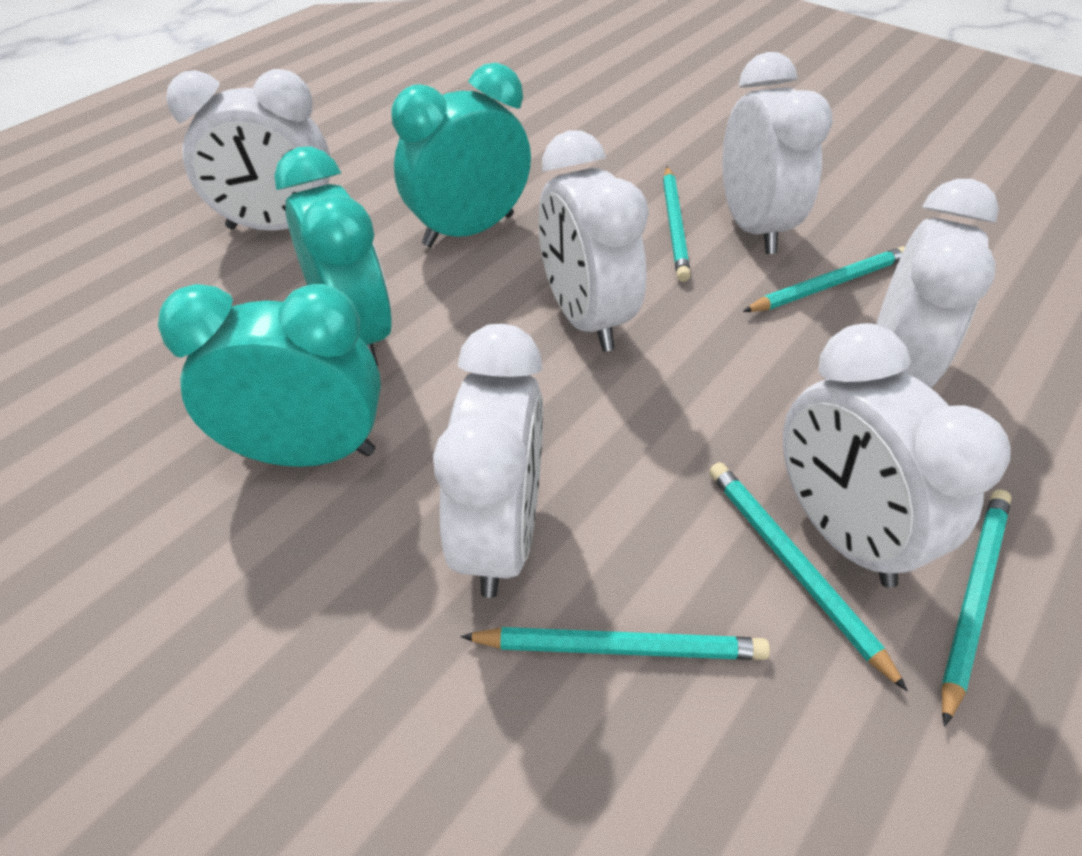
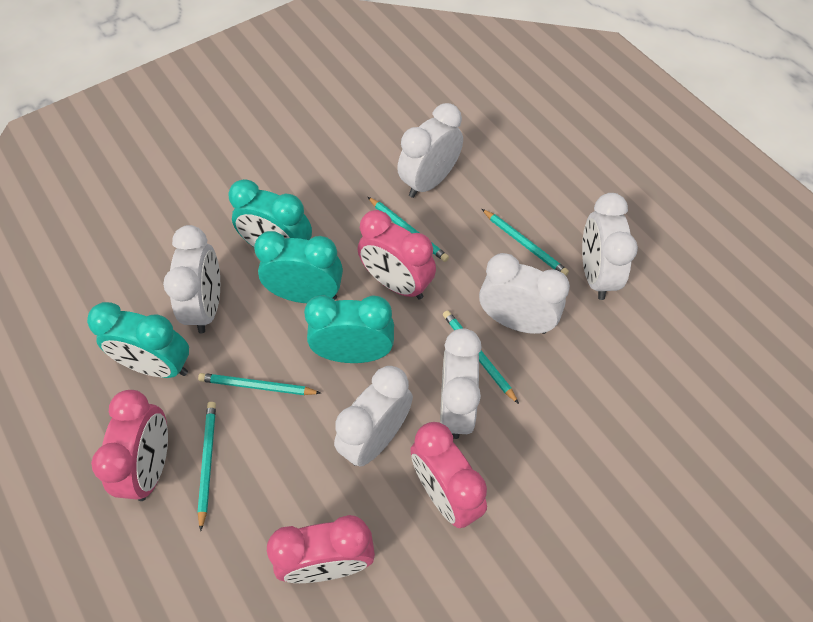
pink clock: 0 -> 4
turquoise clock: 3 -> 4

